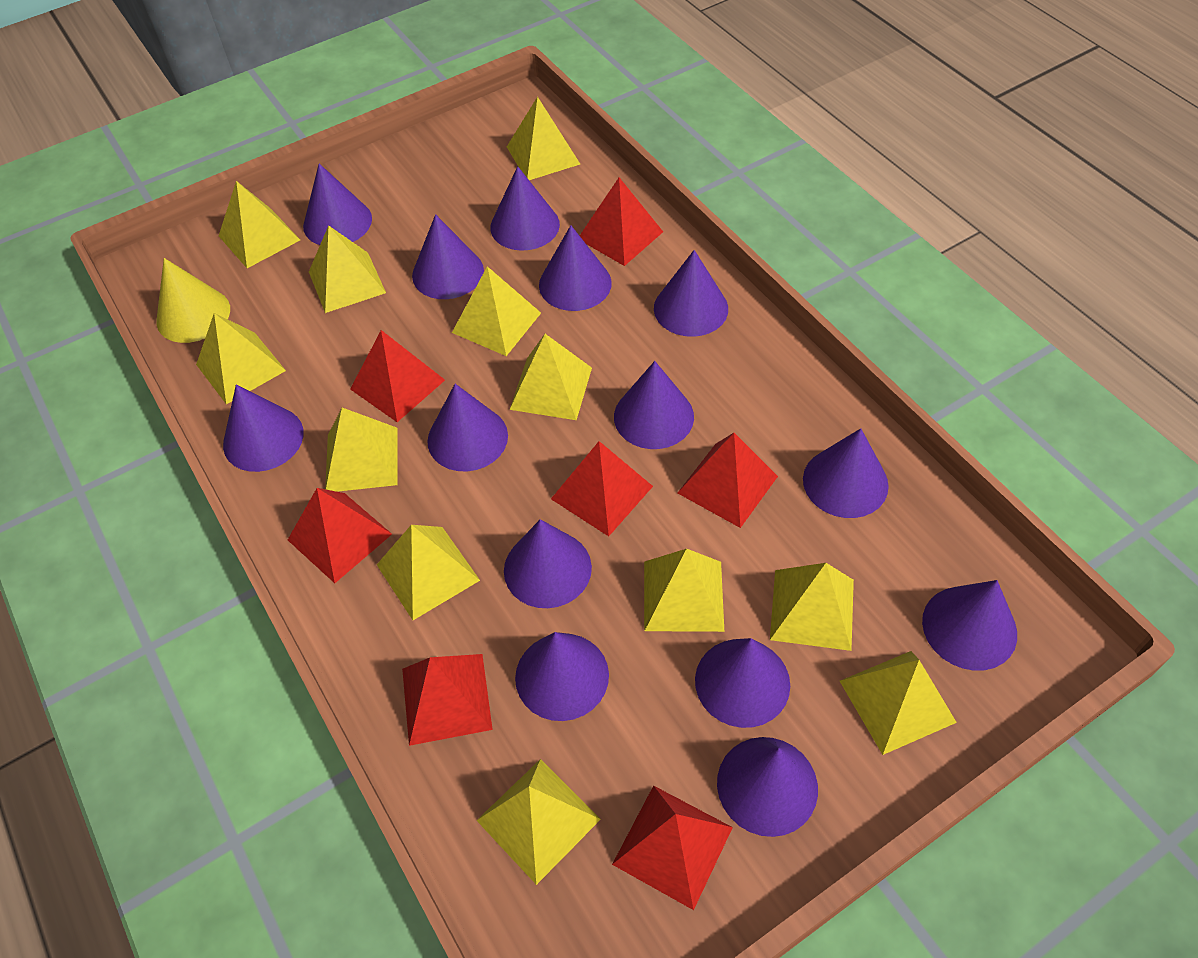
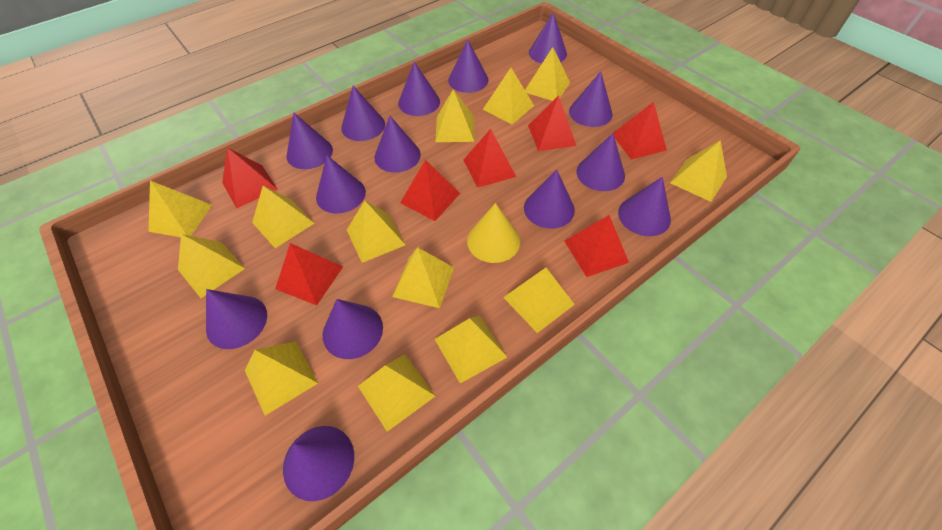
yellow pyramid: 12 -> 13

